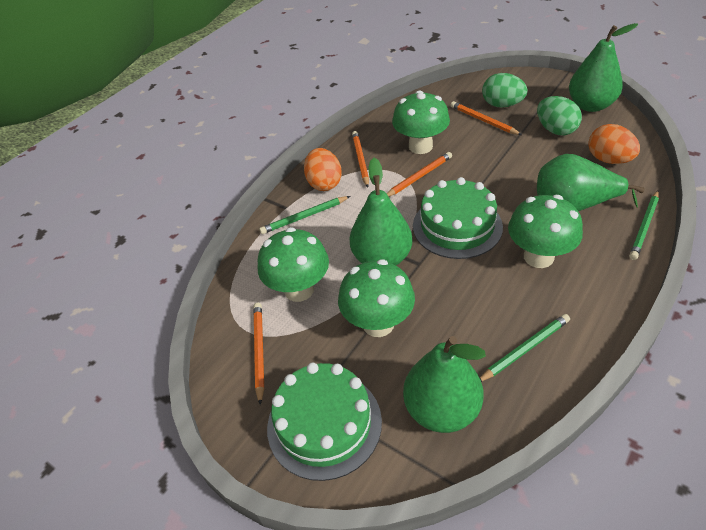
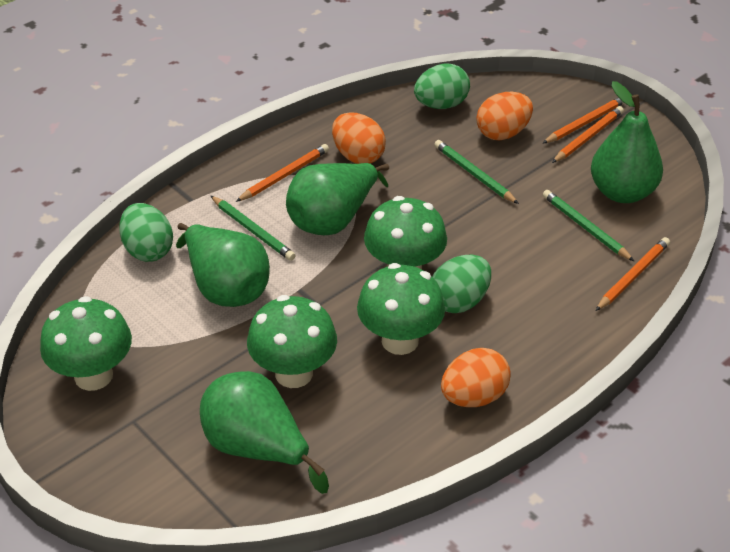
green cake: 2 -> 0
green egg: 2 -> 3
orange egg: 2 -> 3

